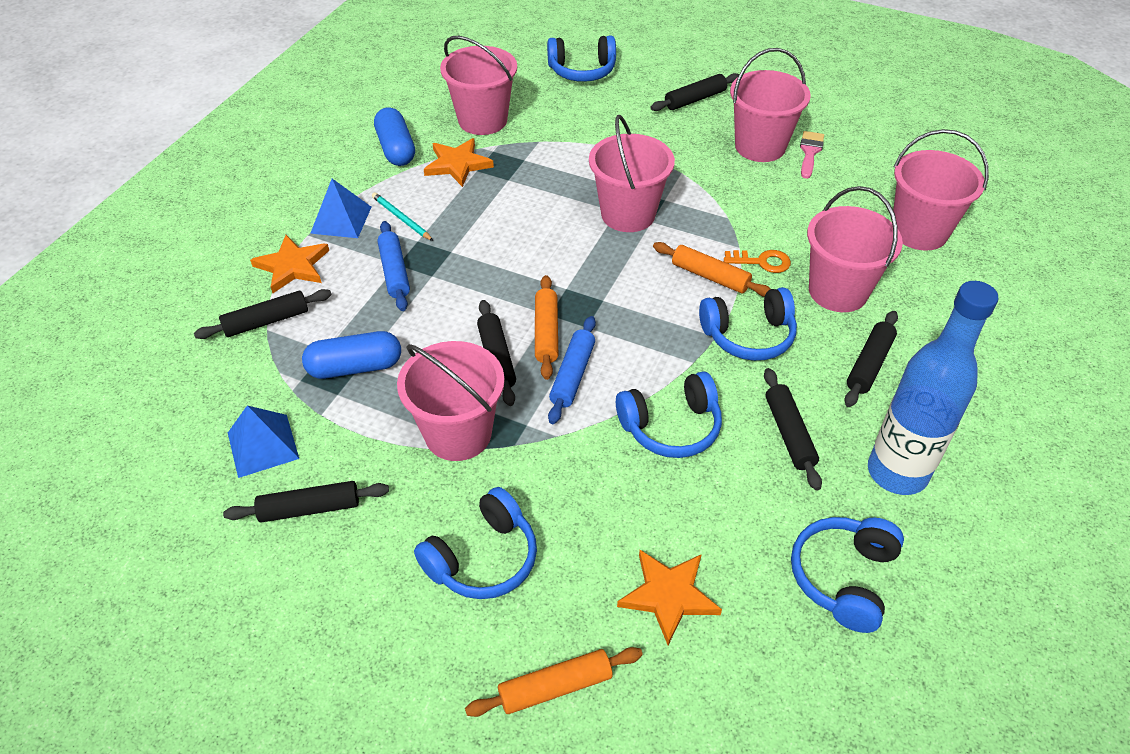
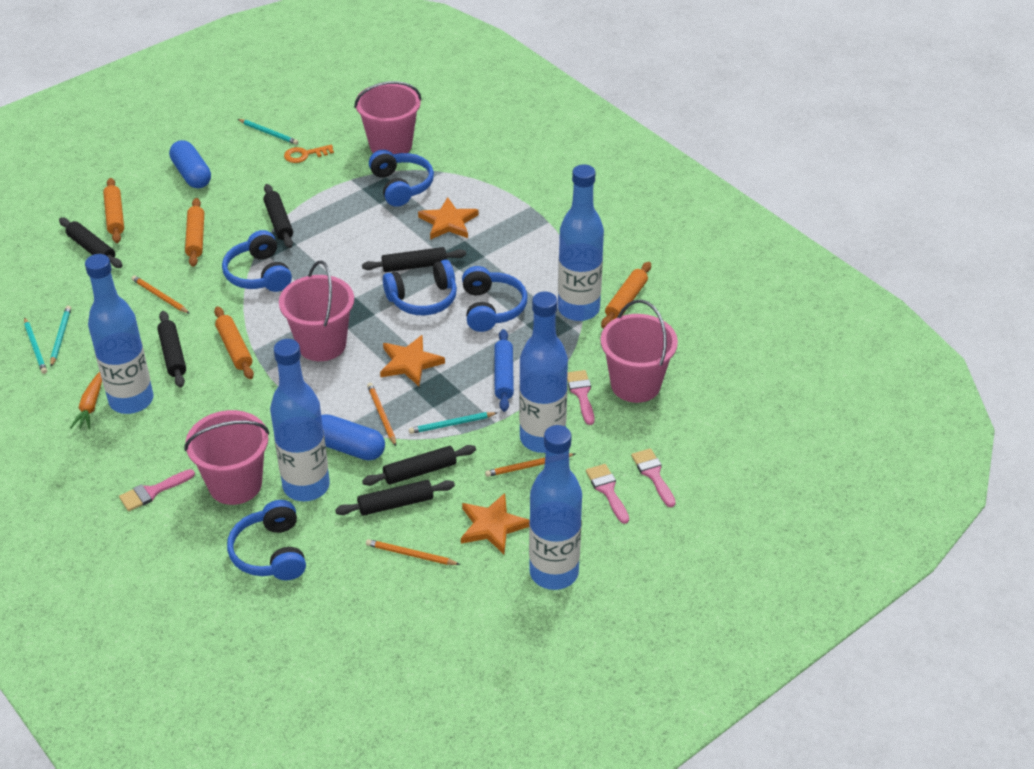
blue bottle: 1 -> 5
blue pyramid: 2 -> 0
blue rolling pin: 2 -> 1
orange carrot: 0 -> 1
orange pencil: 0 -> 4
orange rolling pin: 3 -> 4
pink brush: 1 -> 4
pink bucket: 6 -> 4
turquoise pencil: 1 -> 4

